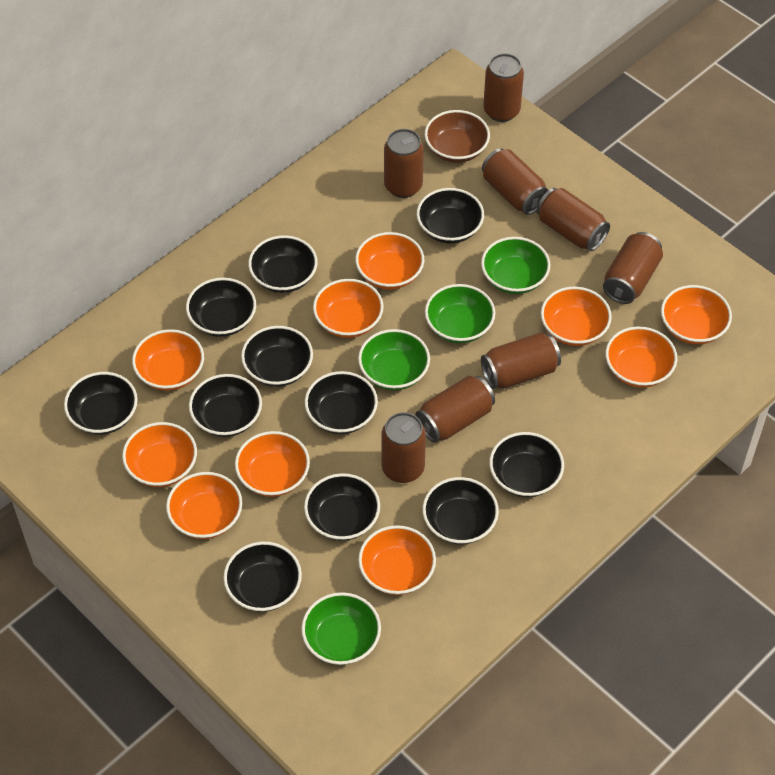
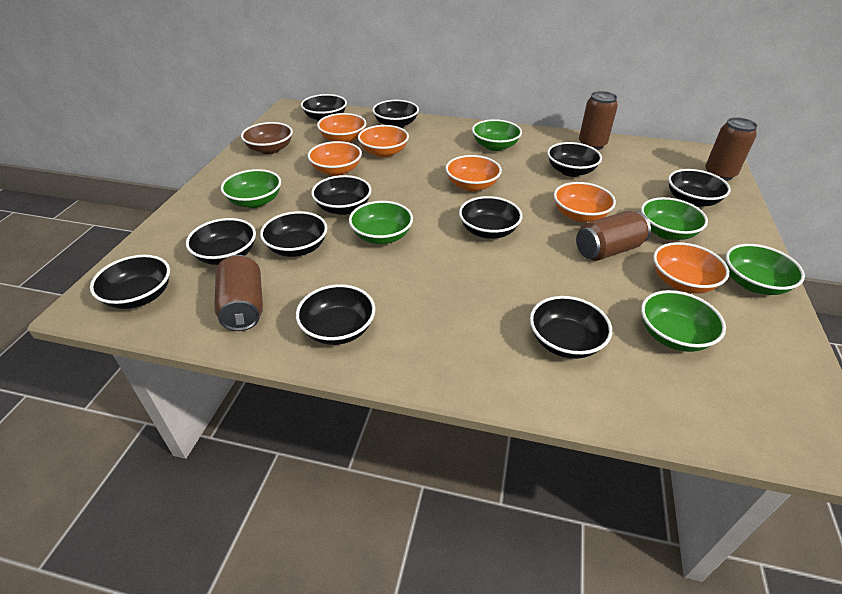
brown can: 8 -> 4
green bowl: 4 -> 6
orange bowl: 10 -> 6

